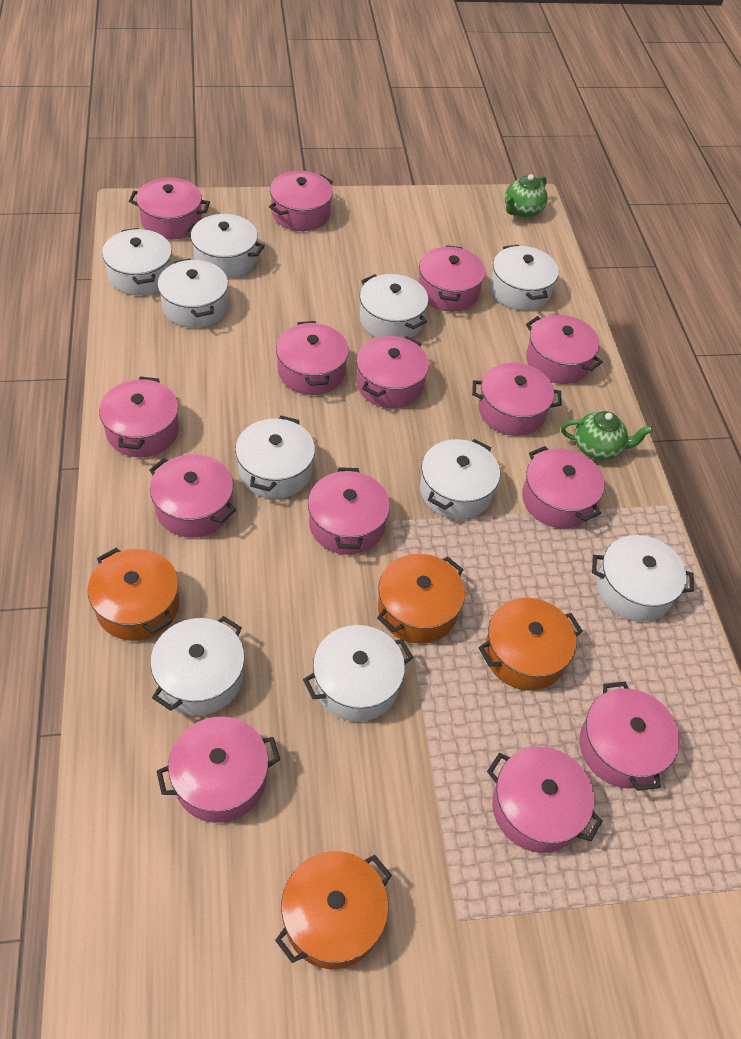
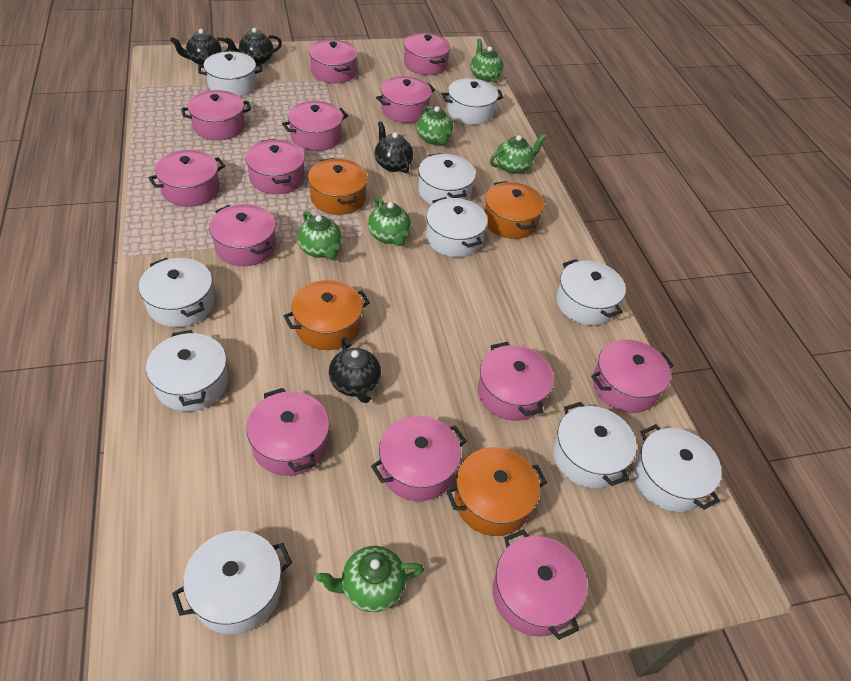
black teapot: 0 -> 4
green teapot: 2 -> 6
pink pot: 14 -> 13

